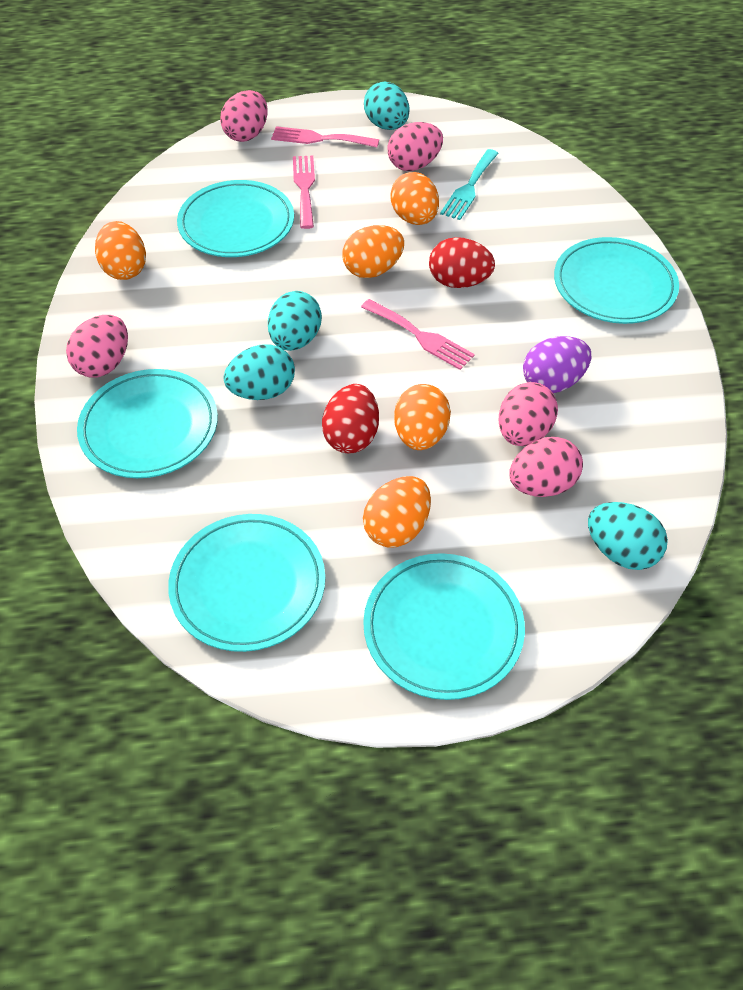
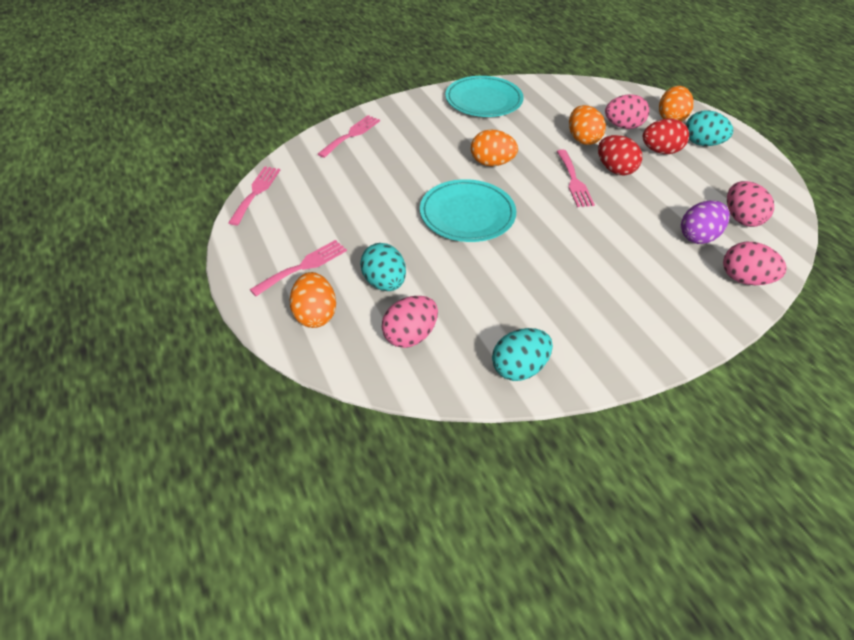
orange egg: 5 -> 4
pink egg: 5 -> 4
pink fork: 3 -> 4
turquoise egg: 4 -> 3
turquoise fork: 1 -> 0
turquoise plate: 5 -> 2

